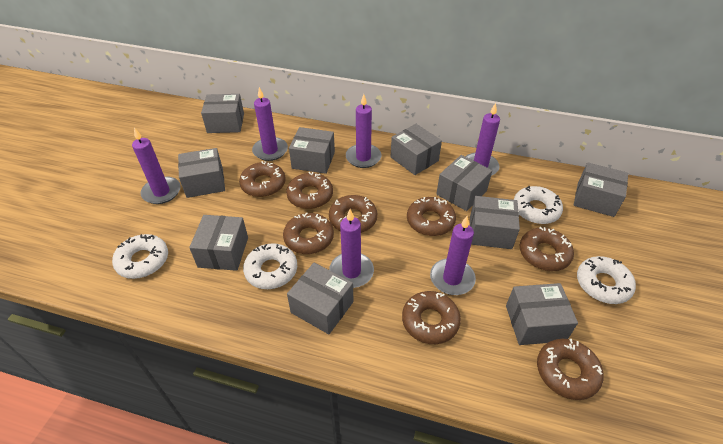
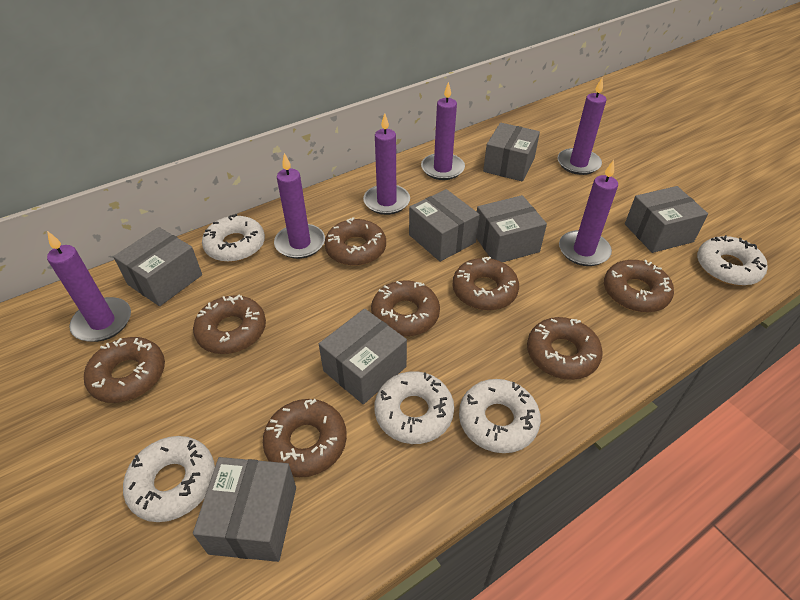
grey box: 10 -> 7
white donut: 4 -> 5

